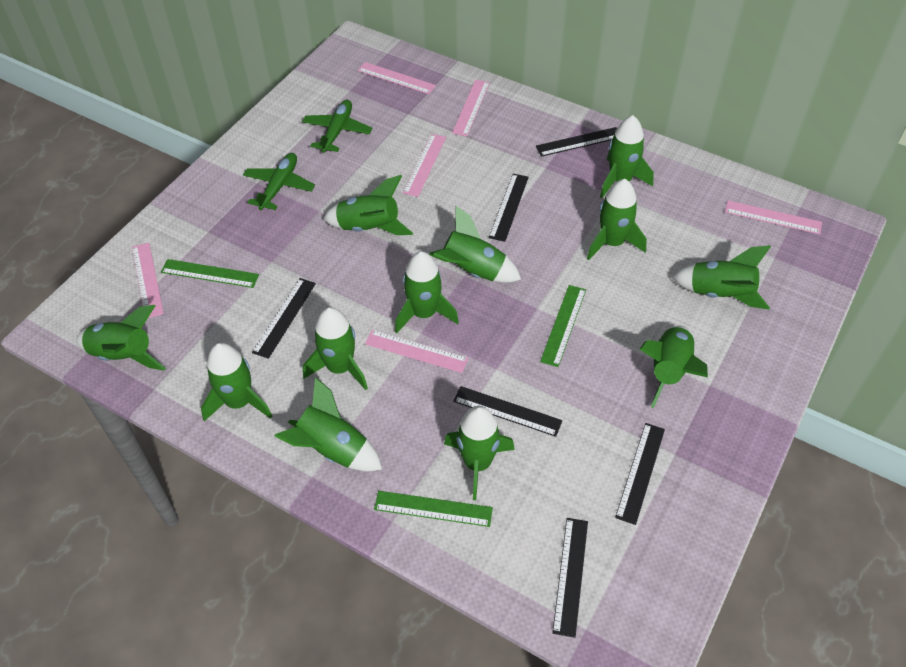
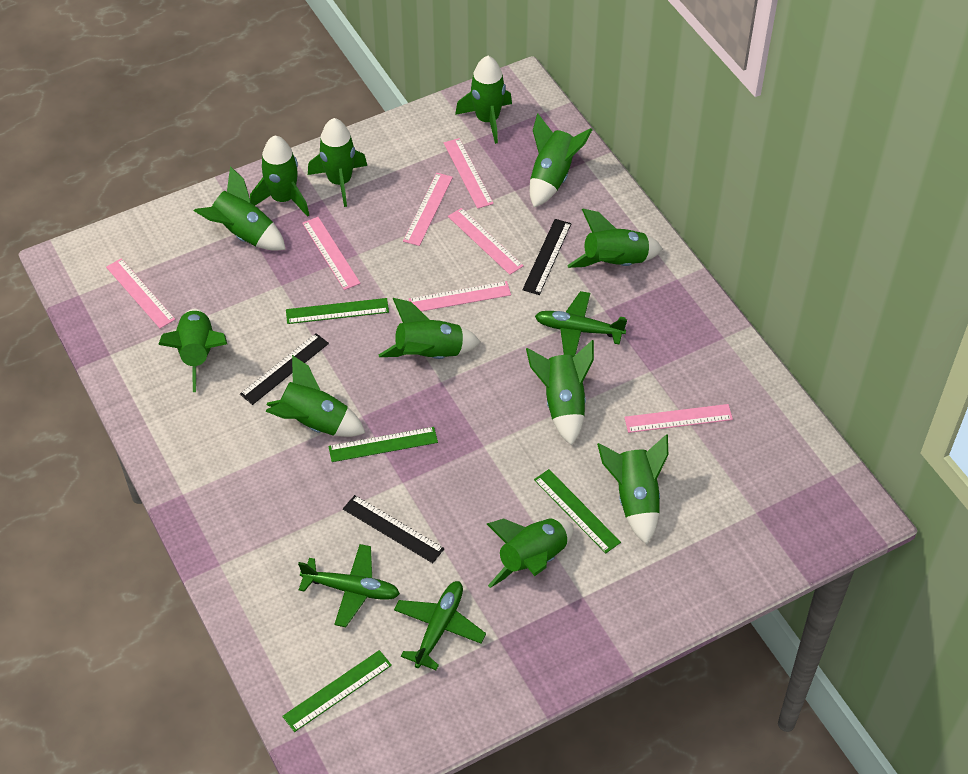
black ruler: 6 -> 3
green plane: 2 -> 3
green ruler: 3 -> 4
pink ruler: 6 -> 7

